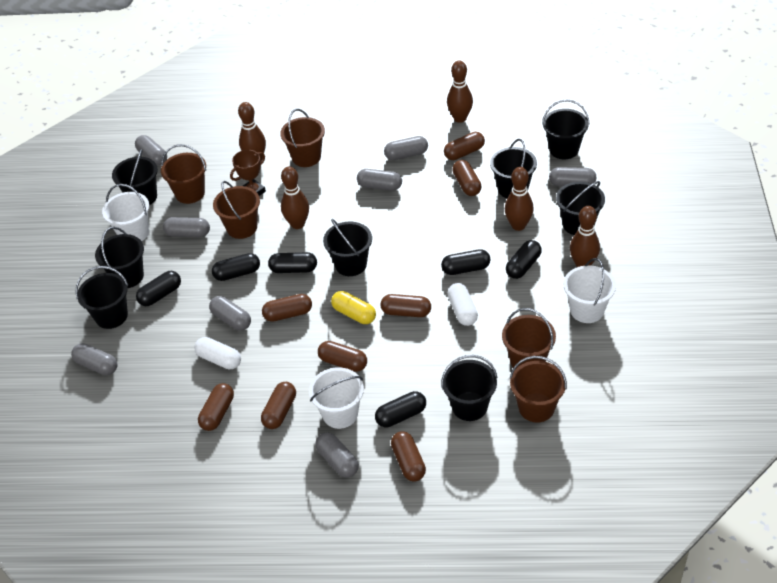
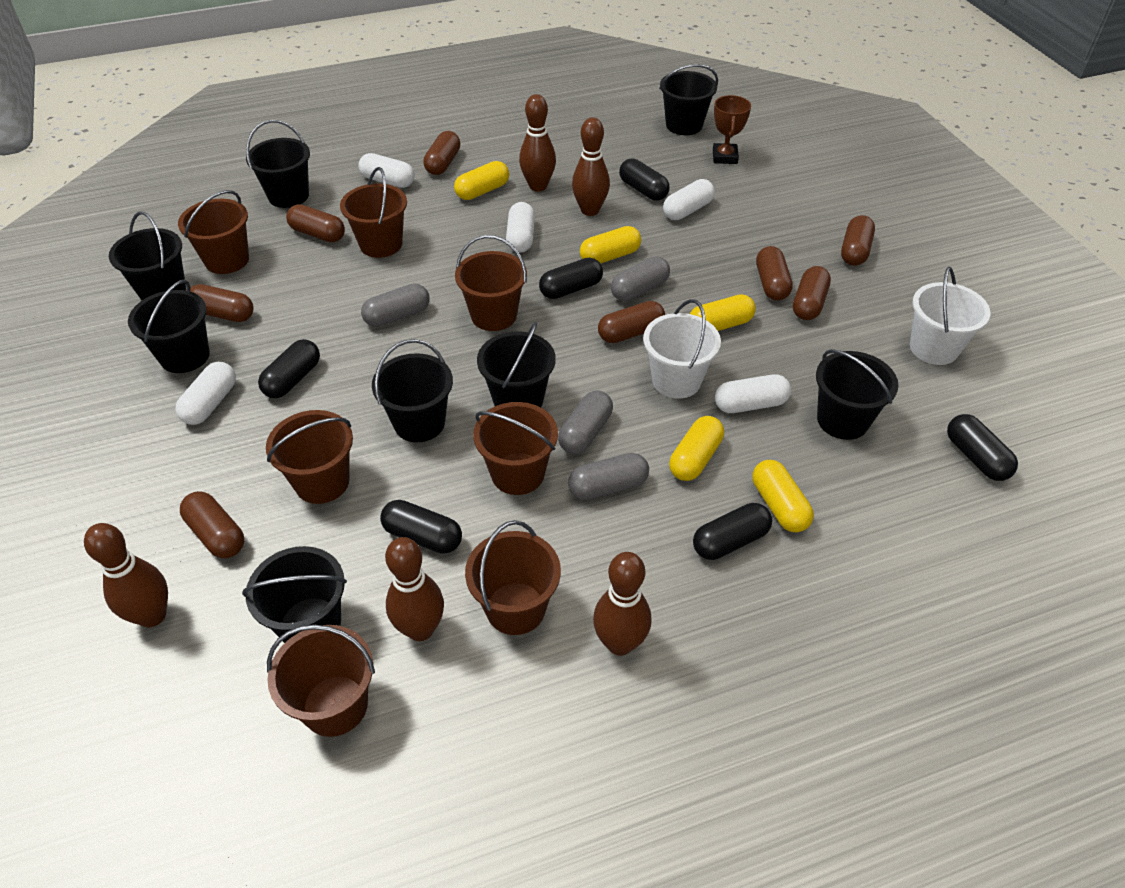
brown bucket: 5 -> 7
grey capsule: 8 -> 4
white bucket: 3 -> 2
white capsule: 2 -> 5
yellow capsule: 1 -> 5

